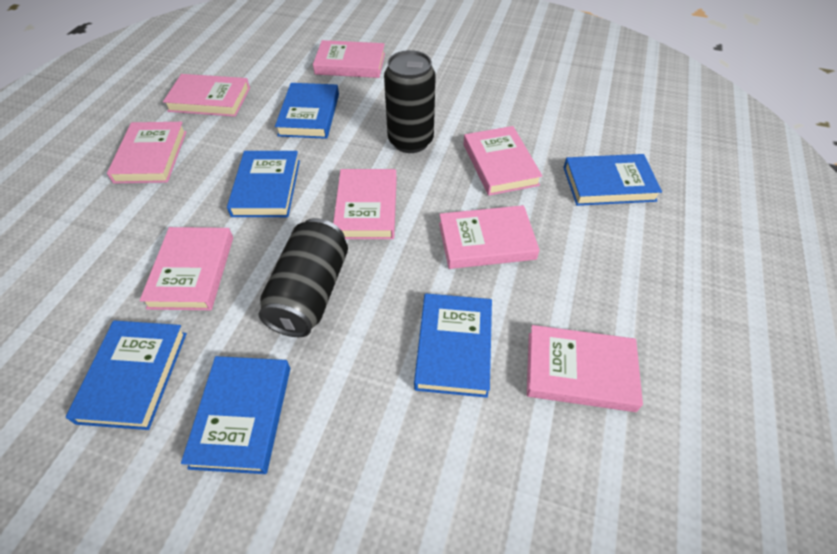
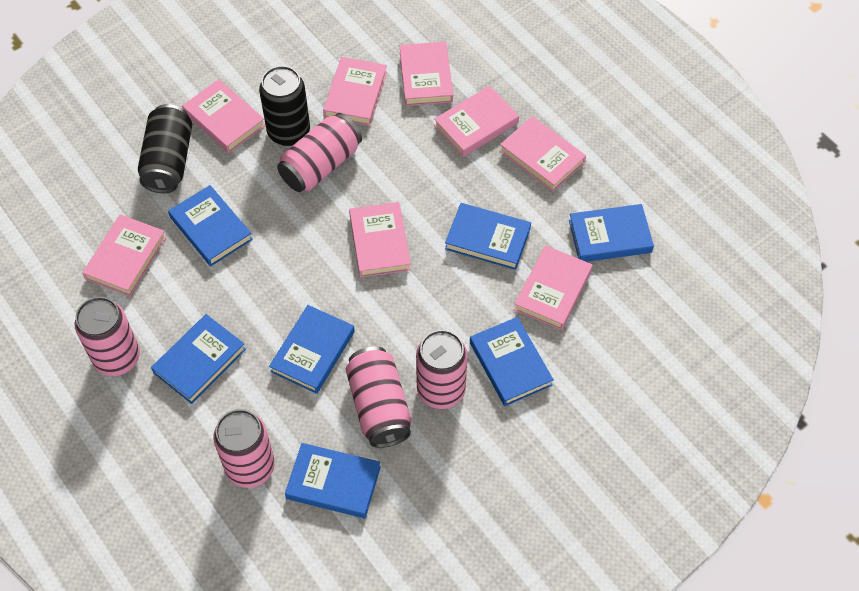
blue book: 6 -> 7
pink can: 0 -> 5

